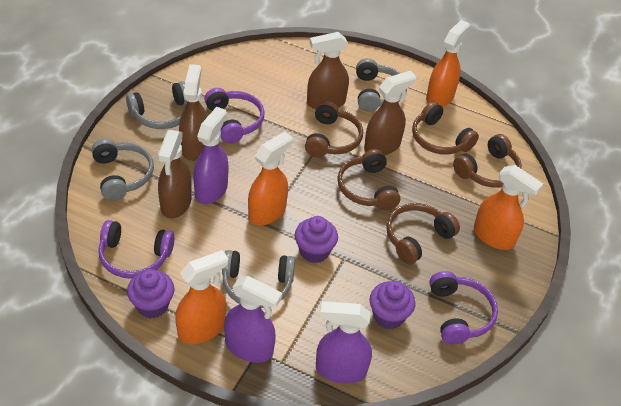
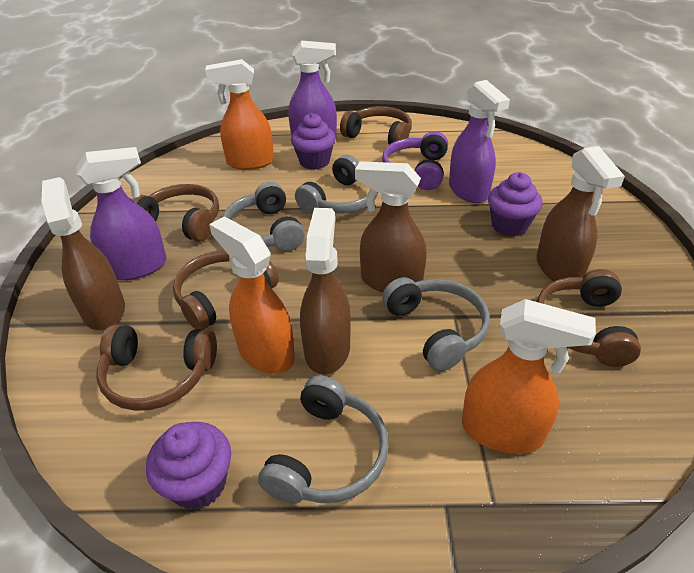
orange spray bottle: 4 -> 3
purple headphones: 3 -> 1

